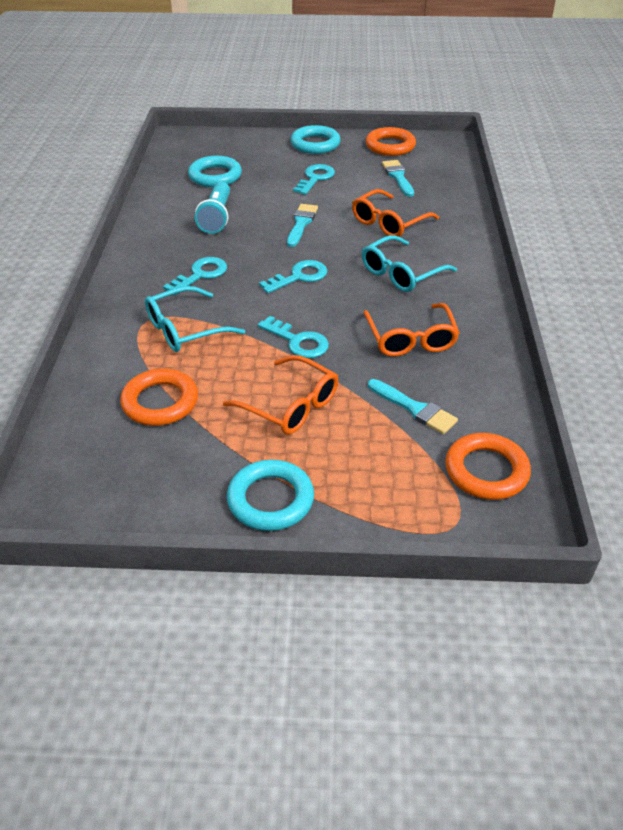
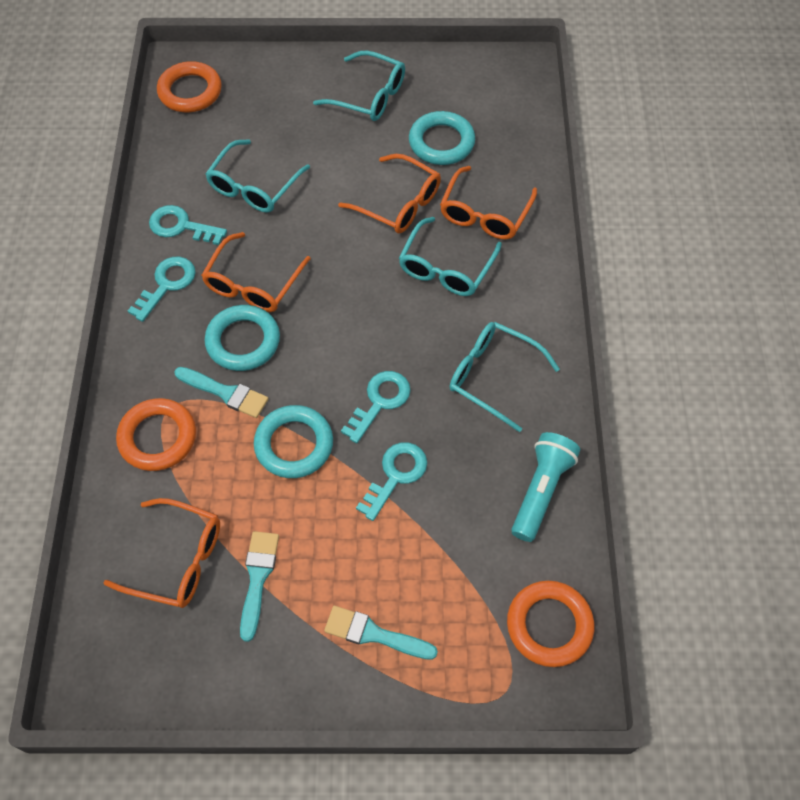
orange glasses: 3 -> 4
turquoise glasses: 2 -> 4

